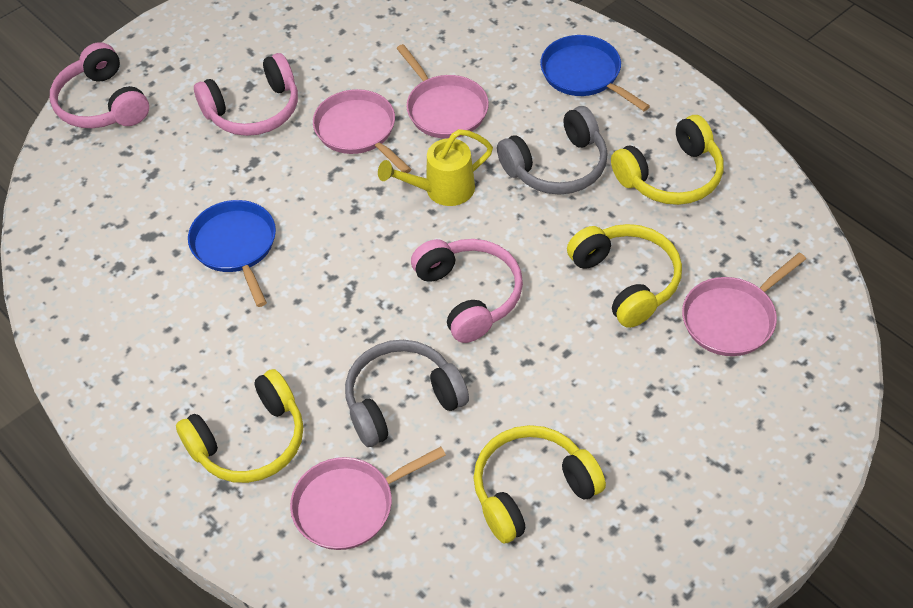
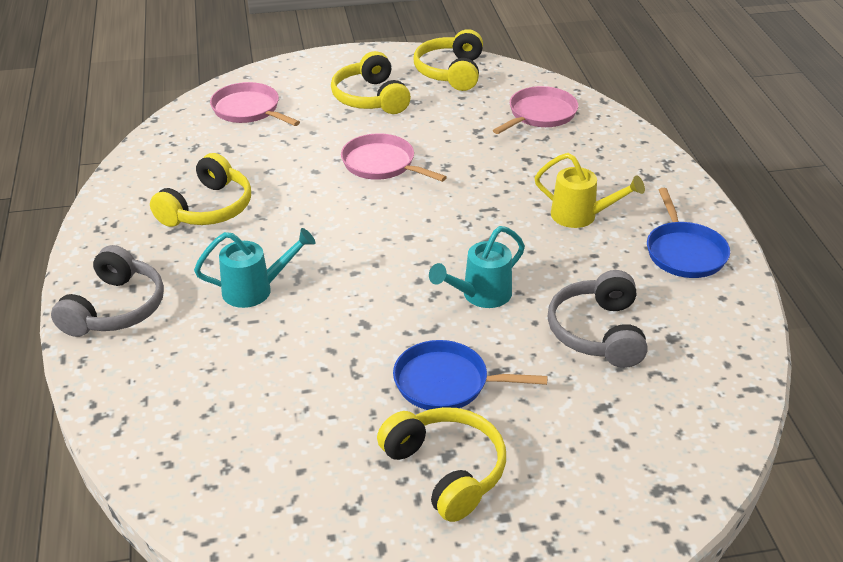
pink headphones: 3 -> 0
pink pan: 4 -> 3
turquoise watering can: 0 -> 2

